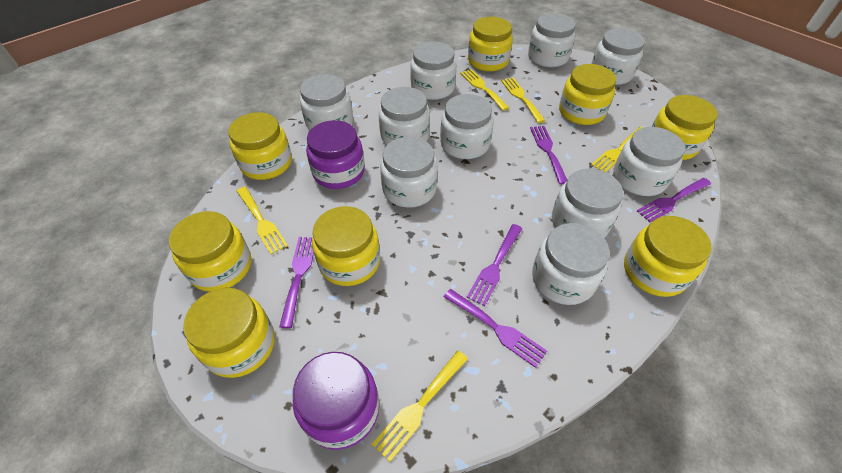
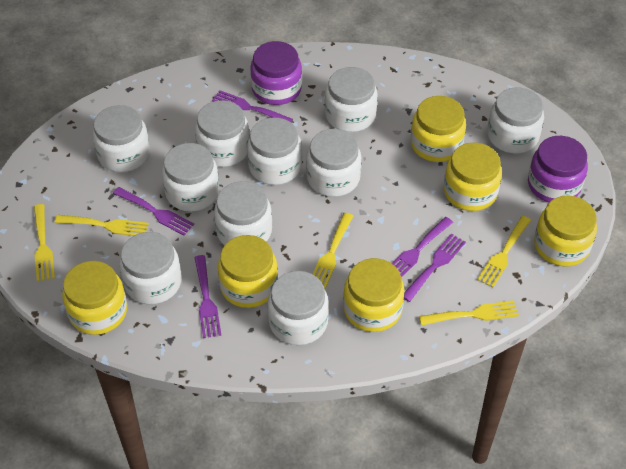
yellow jar: 8 -> 6

